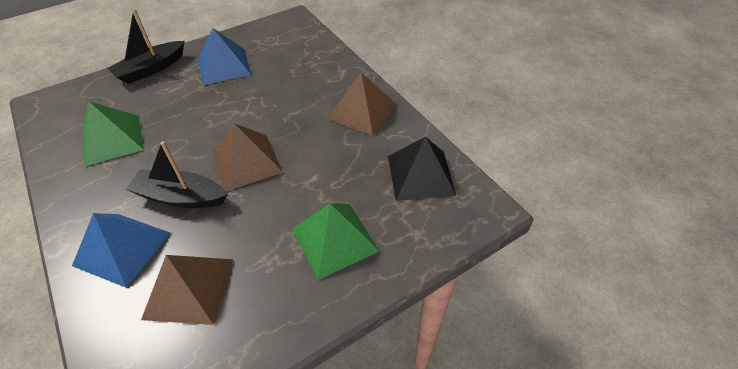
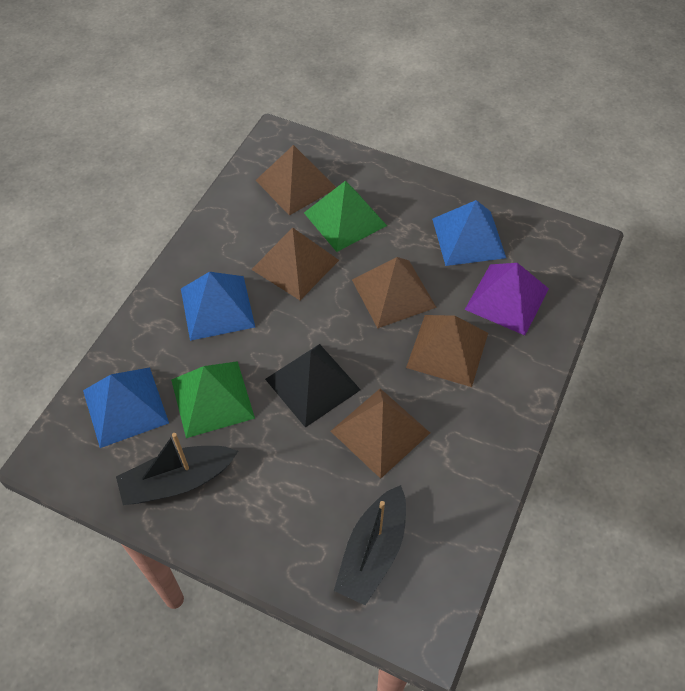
blue pyramid: 2 -> 3
brown pyramid: 3 -> 5
purple pyramid: 0 -> 1

